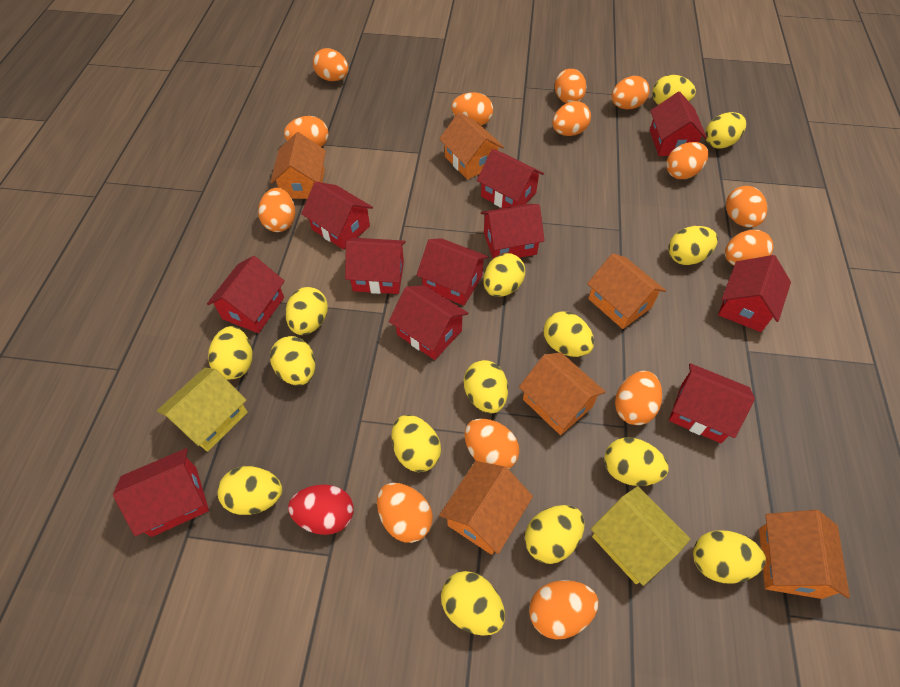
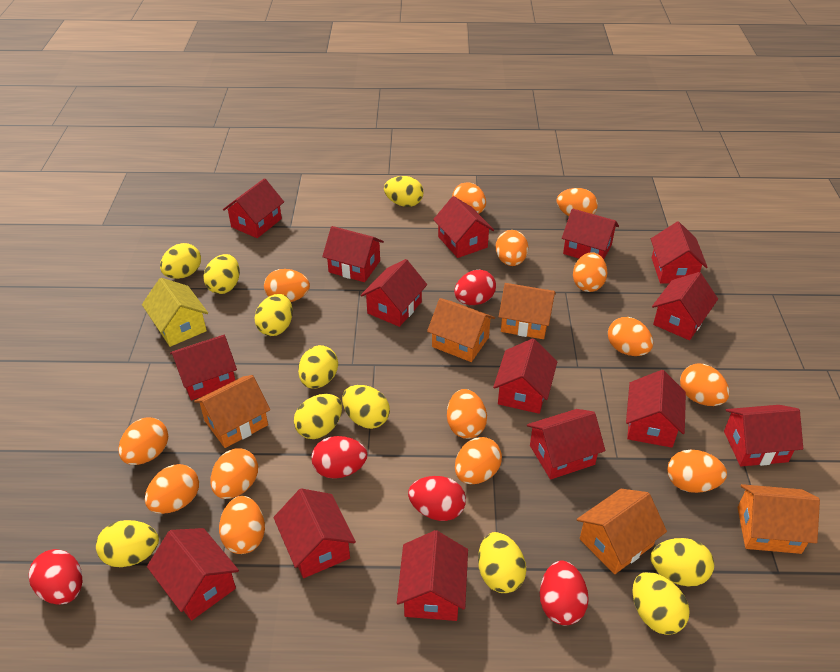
orange house: 6 -> 5
red egg: 1 -> 5
red house: 11 -> 15
yellow egg: 15 -> 11
yellow house: 2 -> 1

